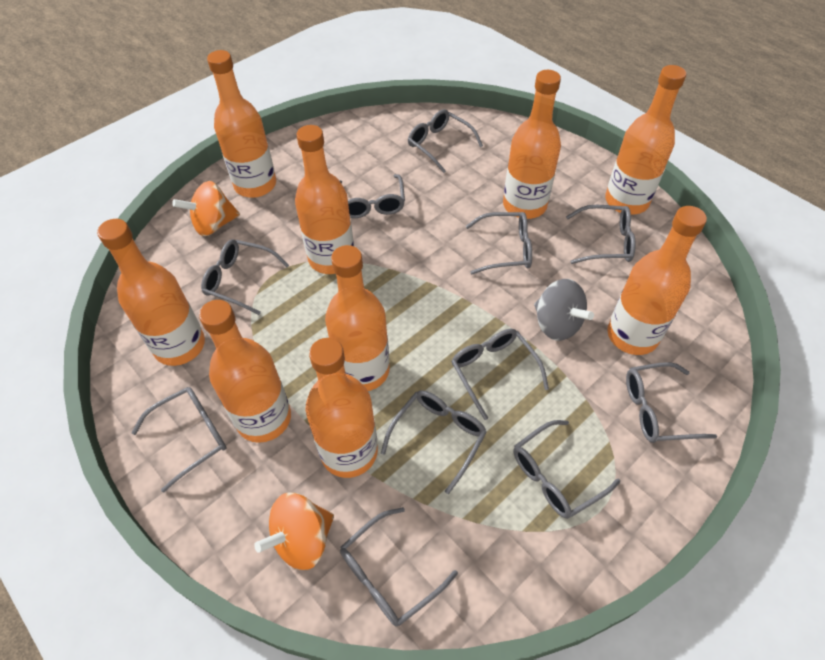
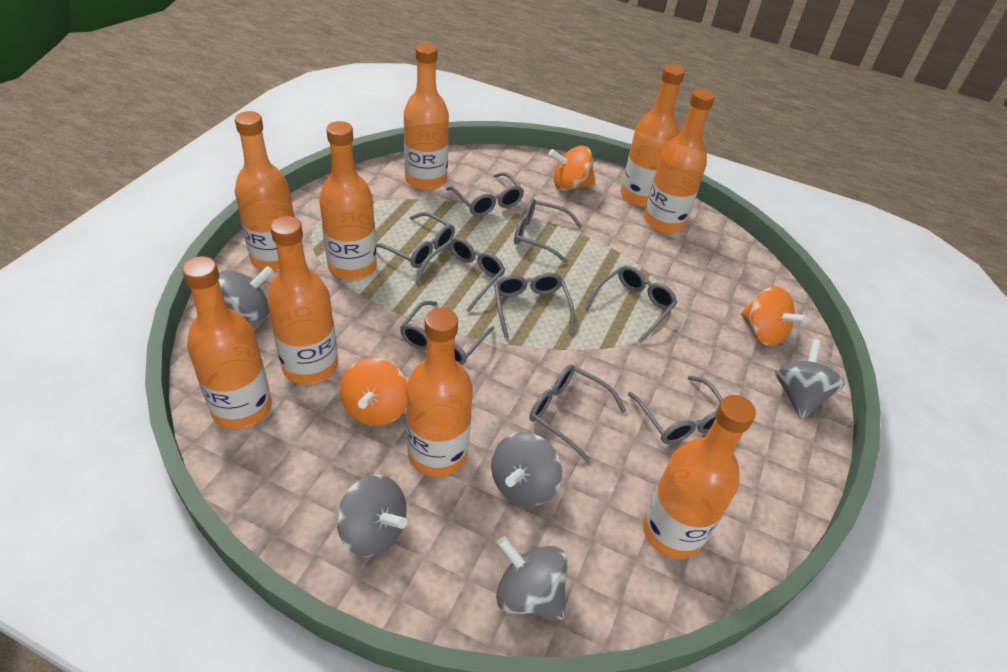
grey glasses: 11 -> 9
grey spinning top: 1 -> 5
orange spinning top: 2 -> 3

